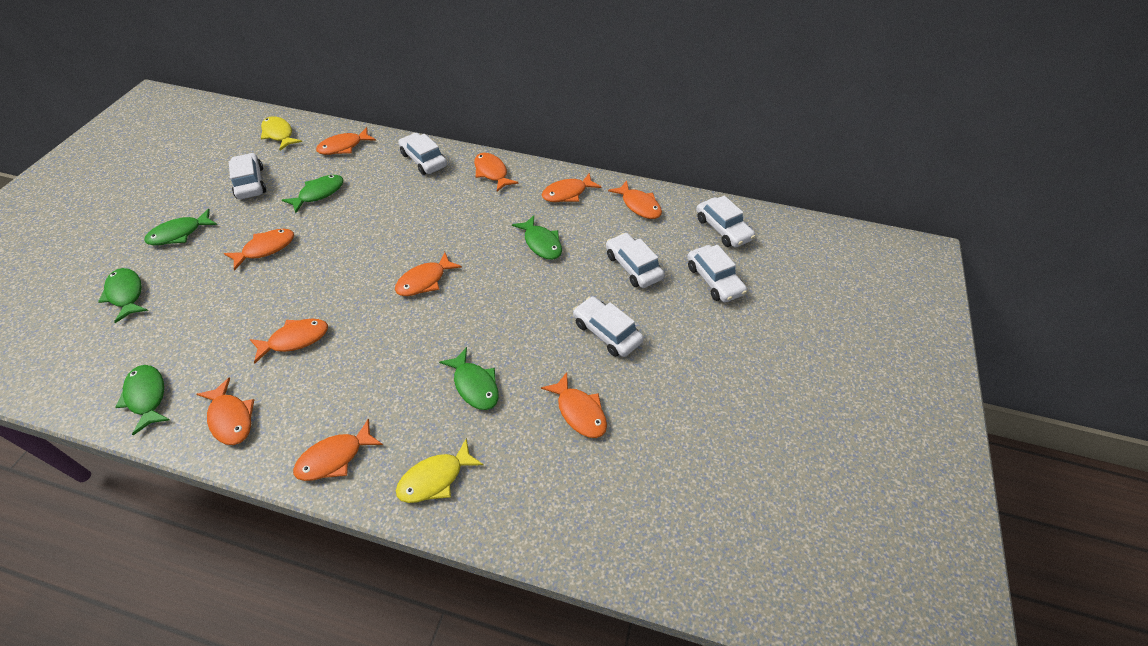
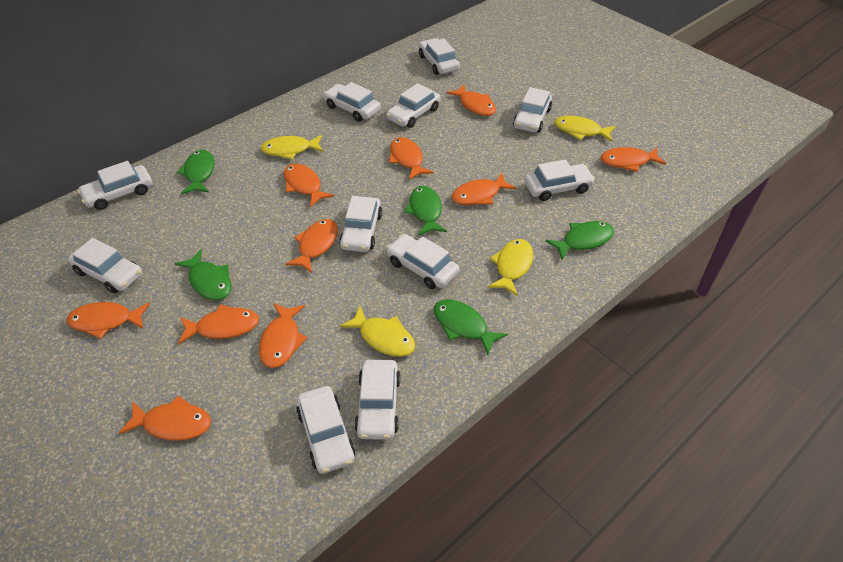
green fish: 6 -> 5
white car: 6 -> 11
yellow fish: 2 -> 4

